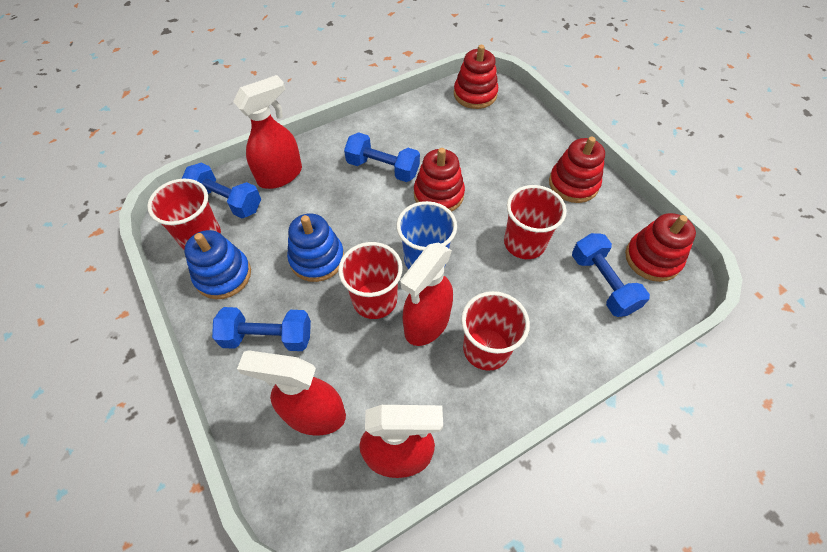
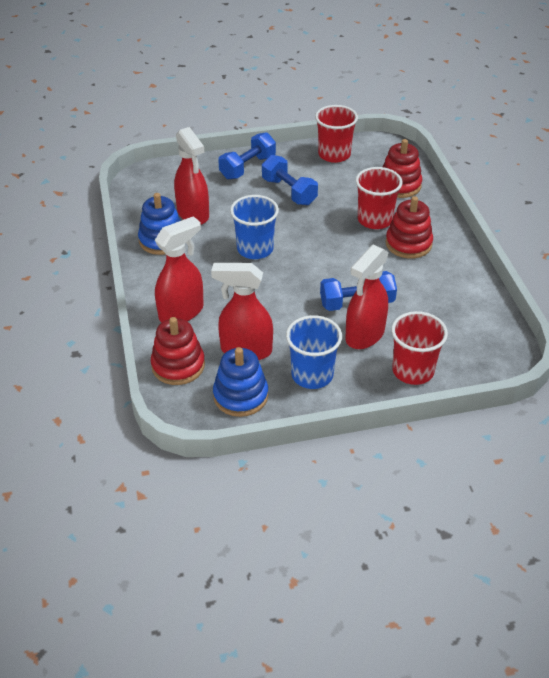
blue cup: 1 -> 2
blue dumbbell: 4 -> 3
red cup: 4 -> 3
red stacking toy: 4 -> 3

